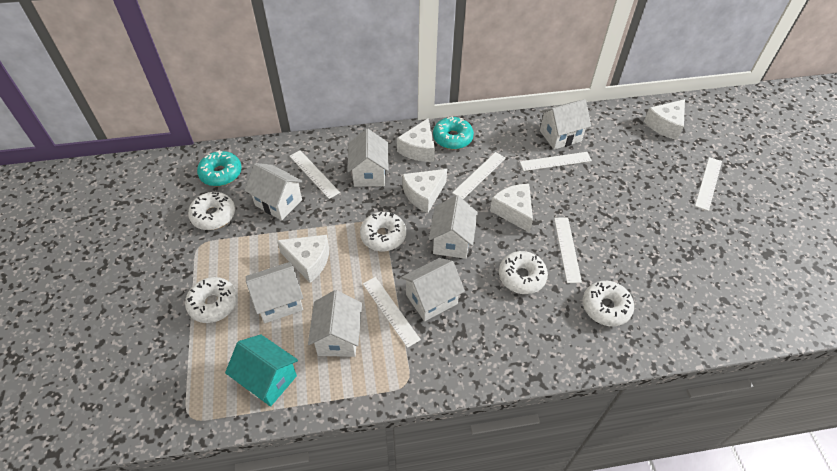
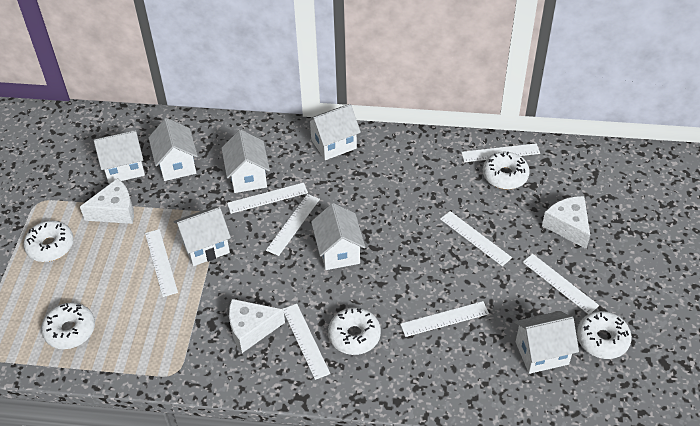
turquoise donut: 2 -> 0
turquoise house: 1 -> 0
white cheese: 5 -> 3
white ruler: 6 -> 8

